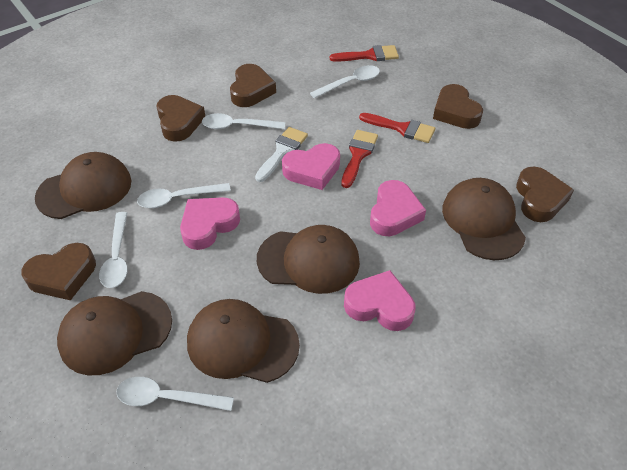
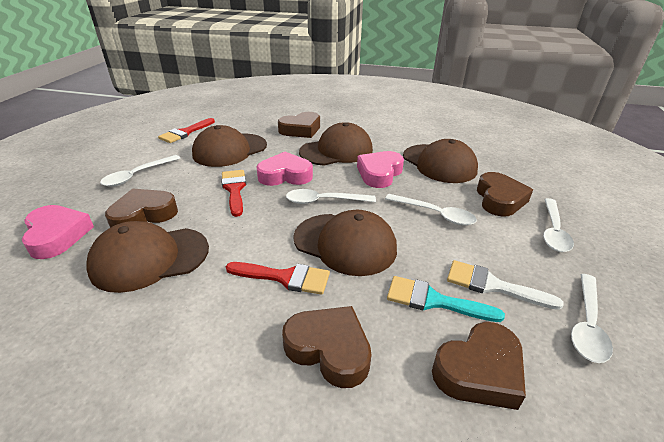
pink heart: 4 -> 3
turquoise brush: 0 -> 1

